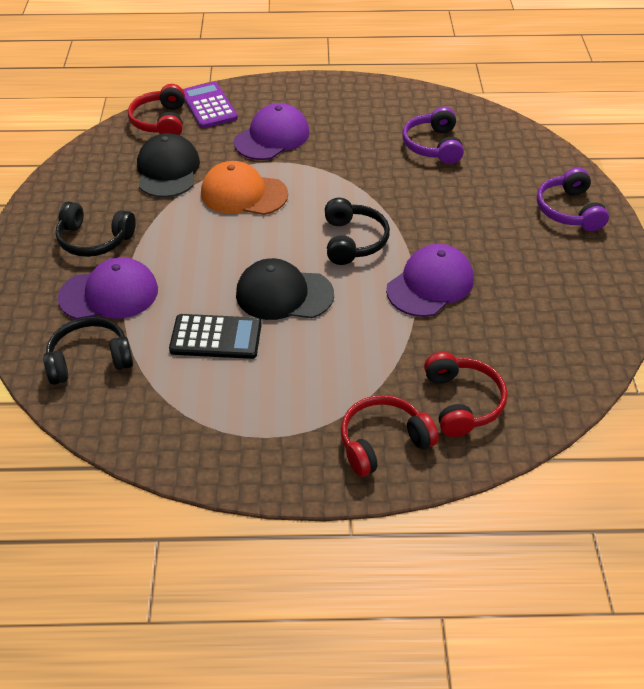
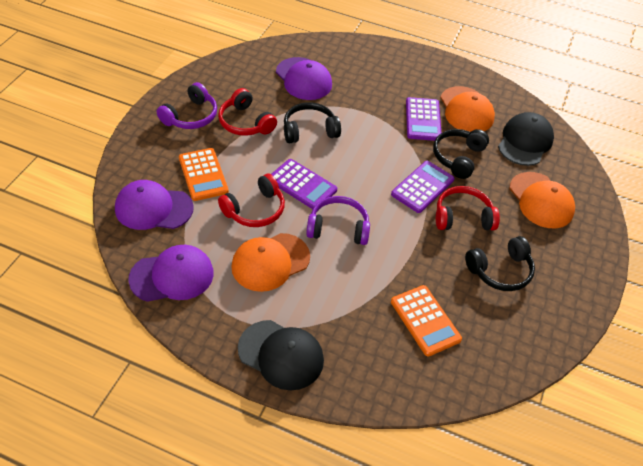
black calculator: 1 -> 0
orange calculator: 0 -> 2
orange cap: 1 -> 3
purple calculator: 1 -> 3

